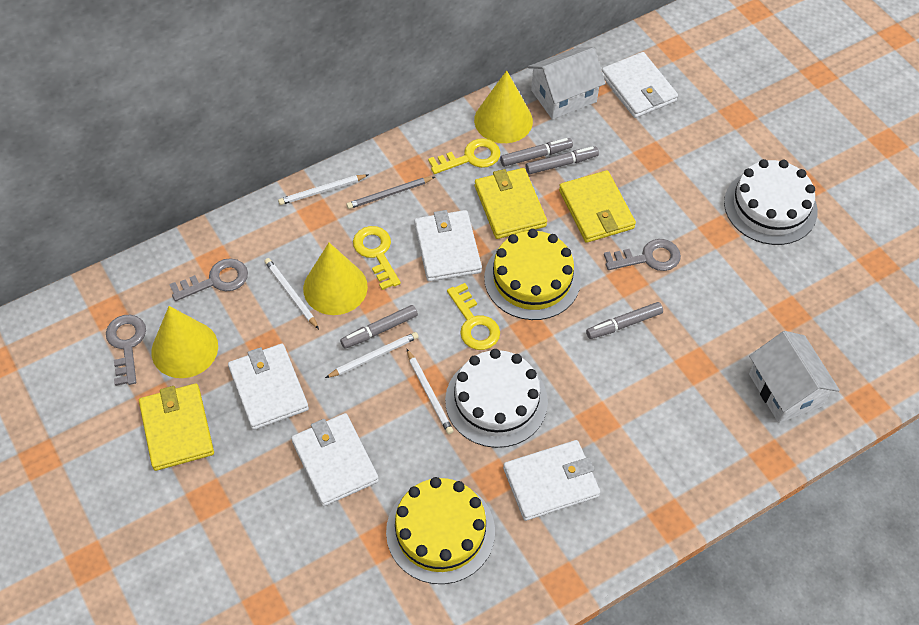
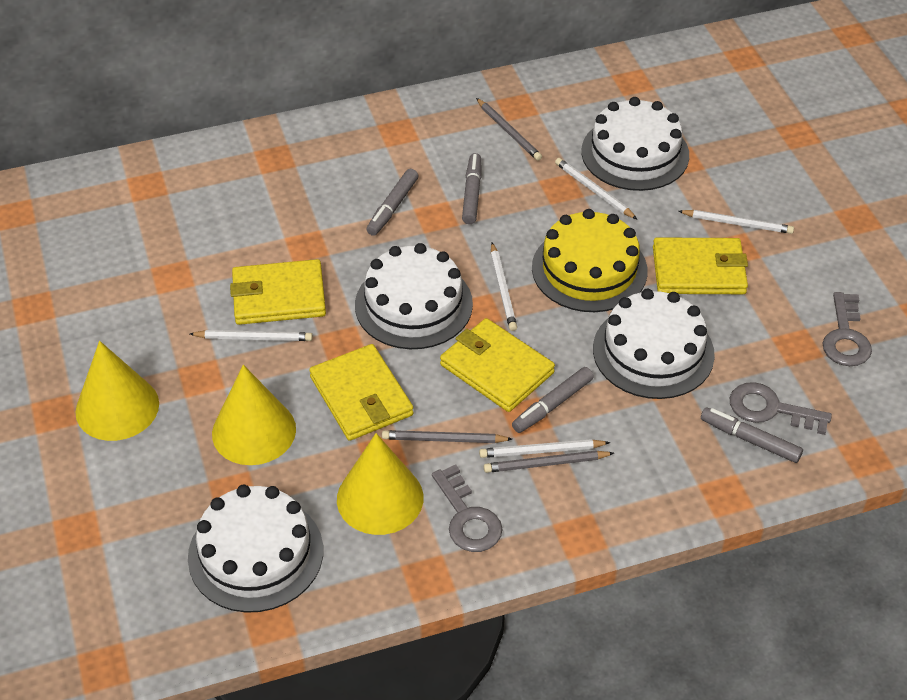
grey pencil: 1 -> 3
white cake: 2 -> 4
white house: 2 -> 0
white pencil: 4 -> 5
white wallet: 5 -> 0
yellow cake: 2 -> 1
yellow key: 3 -> 0
yellow wallet: 3 -> 4

